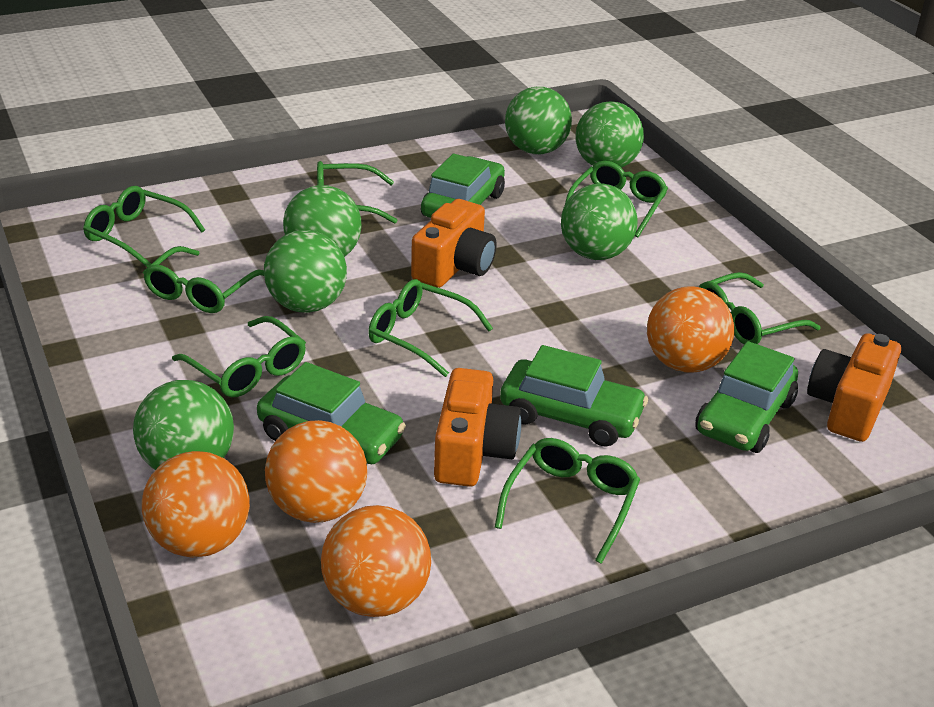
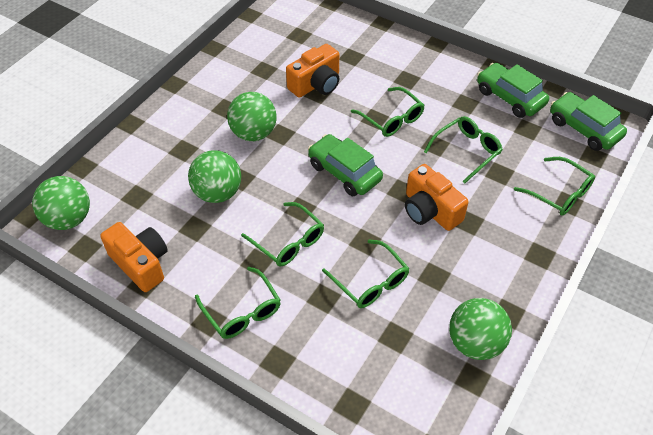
green ball: 6 -> 4
green car: 4 -> 3
green glasses: 8 -> 6
orange ball: 4 -> 0

